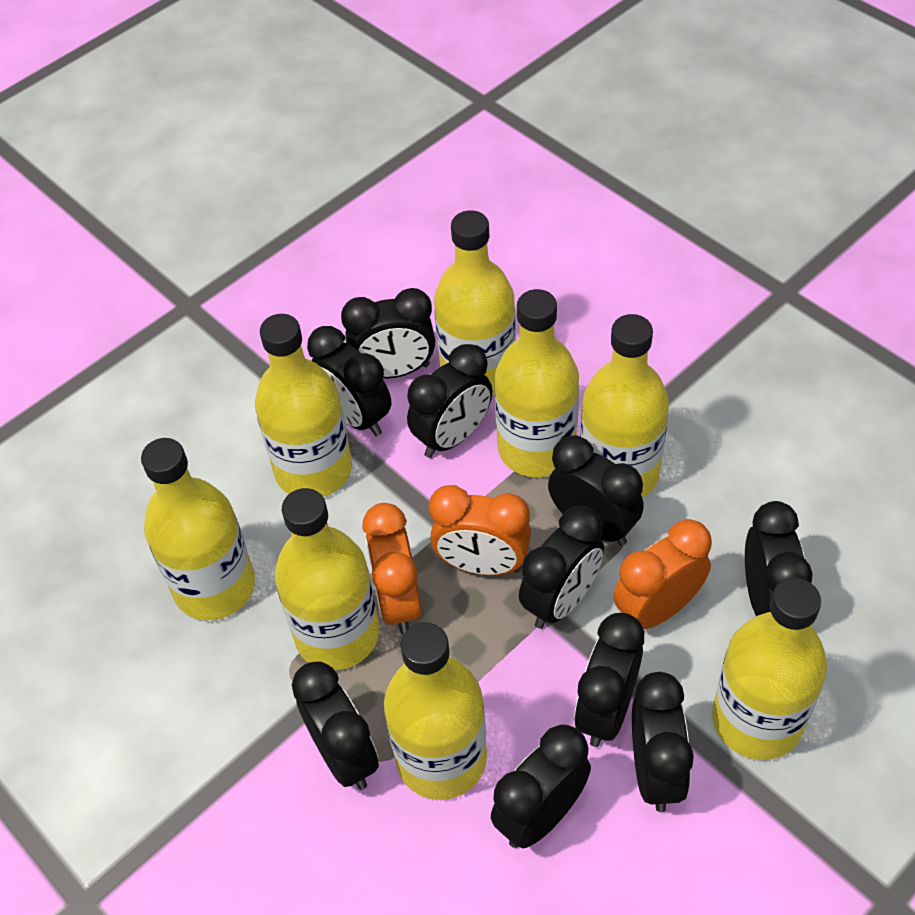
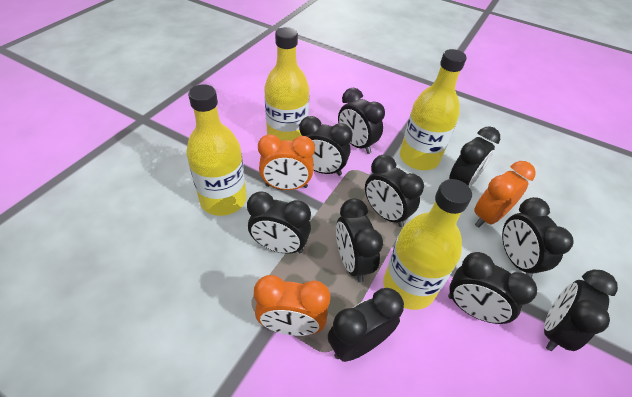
yellow bottle: 8 -> 4

